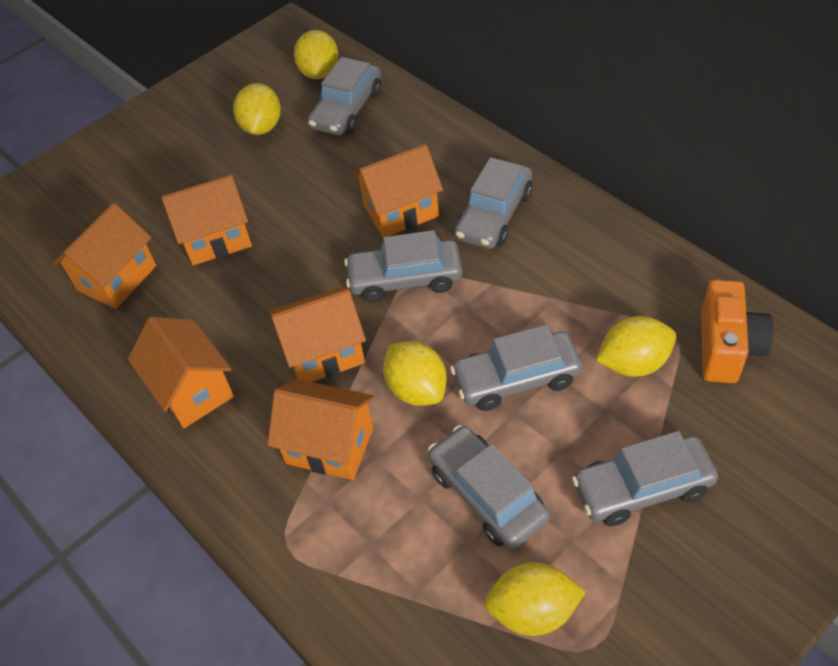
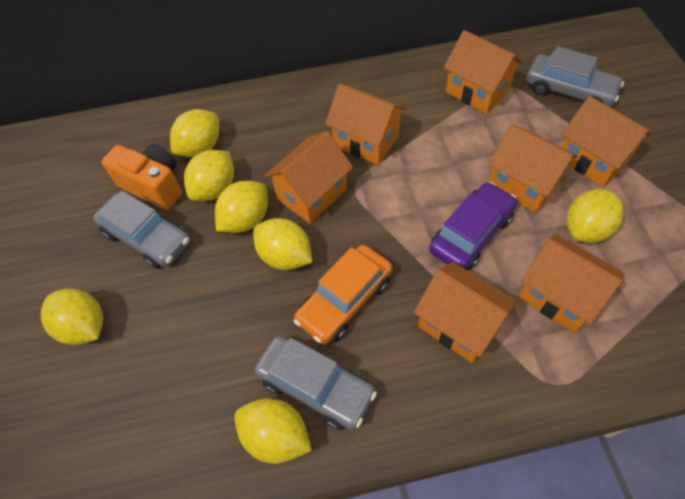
grey car: 6 -> 3
orange car: 0 -> 1
orange house: 6 -> 7
purple car: 0 -> 1
yellow lemon: 5 -> 7

